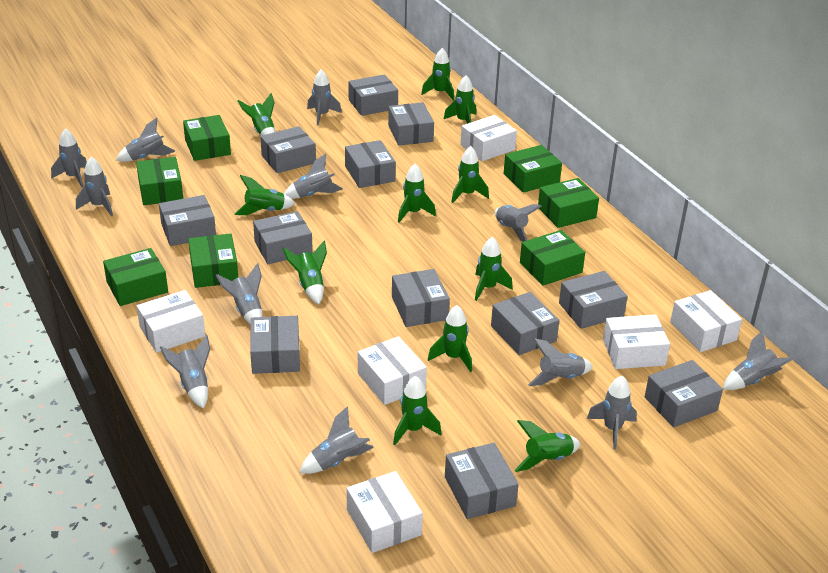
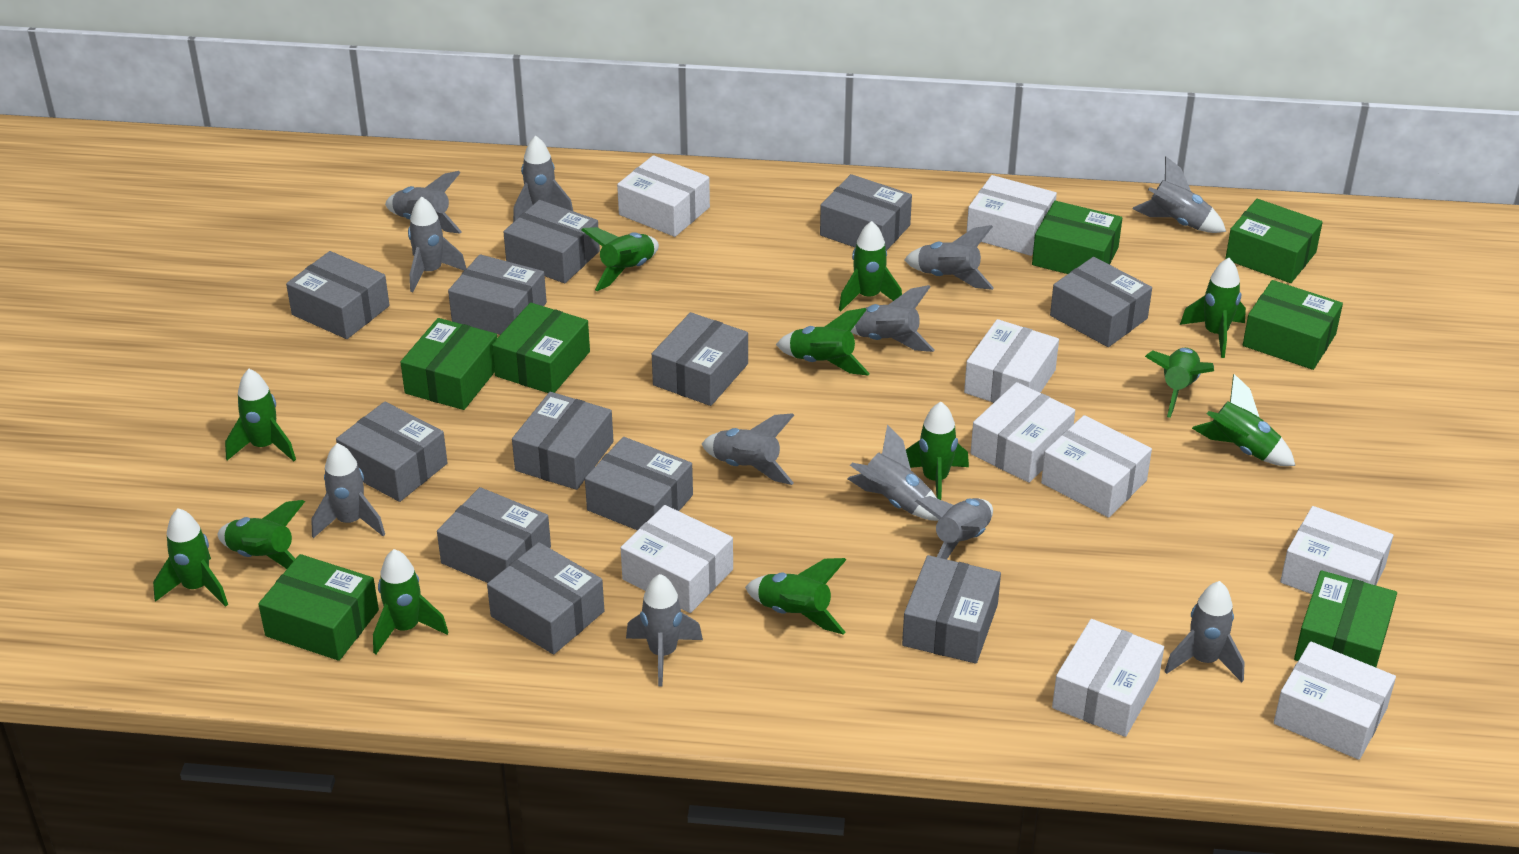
green rocket: 11 -> 12
white box: 6 -> 9

